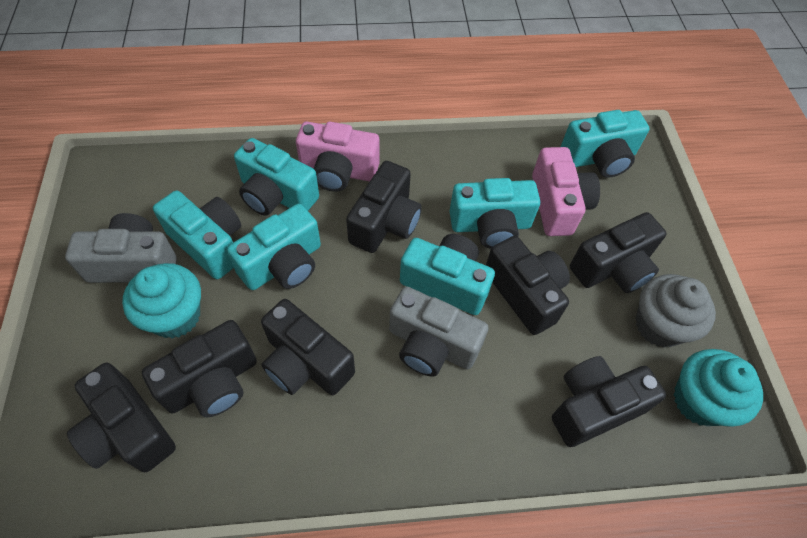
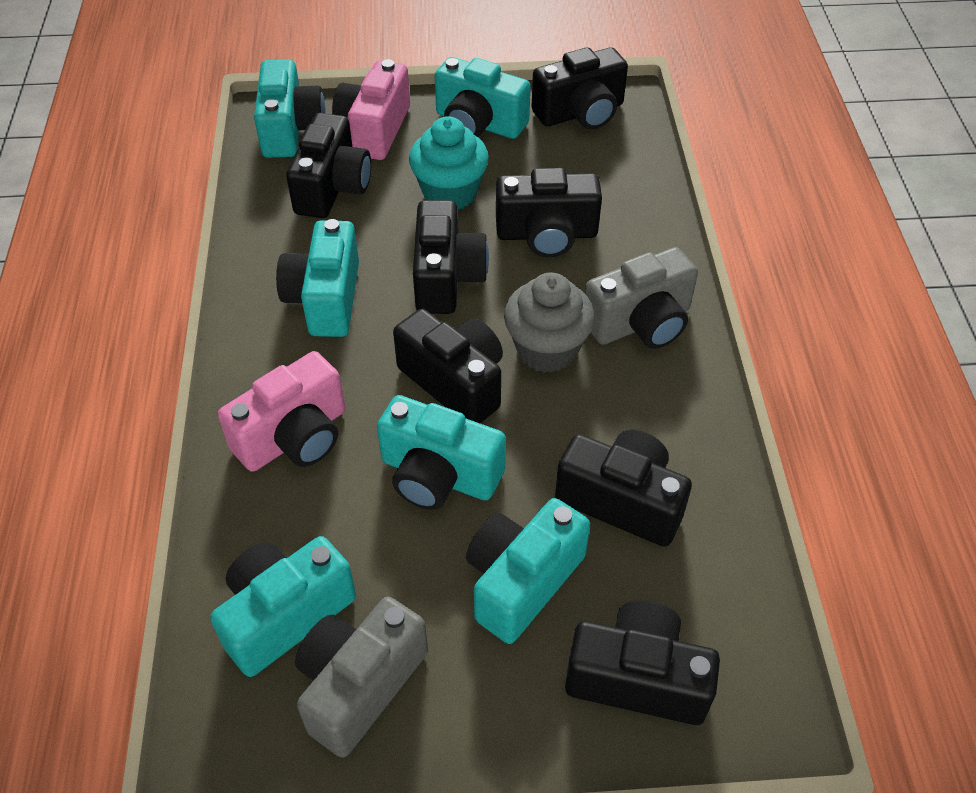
turquoise cupcake: 2 -> 1

